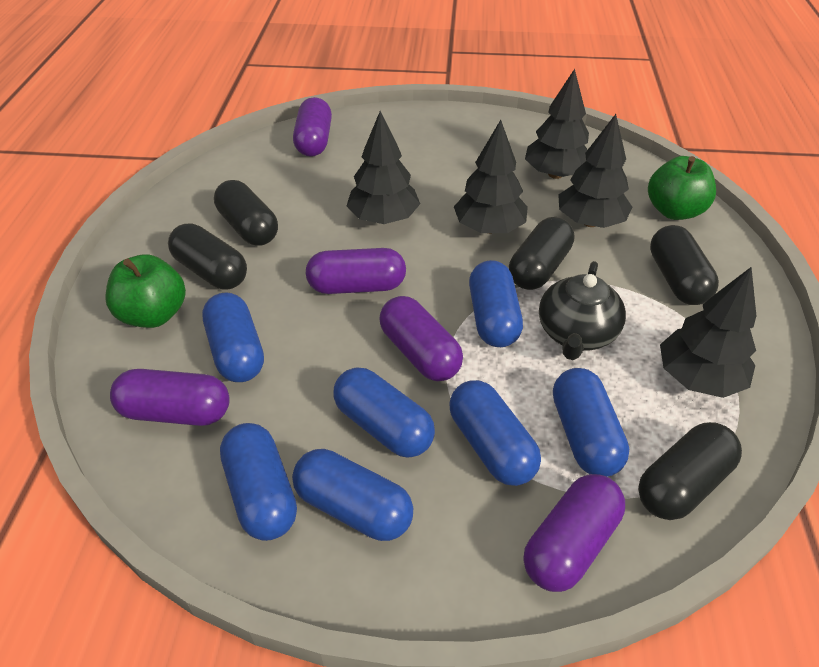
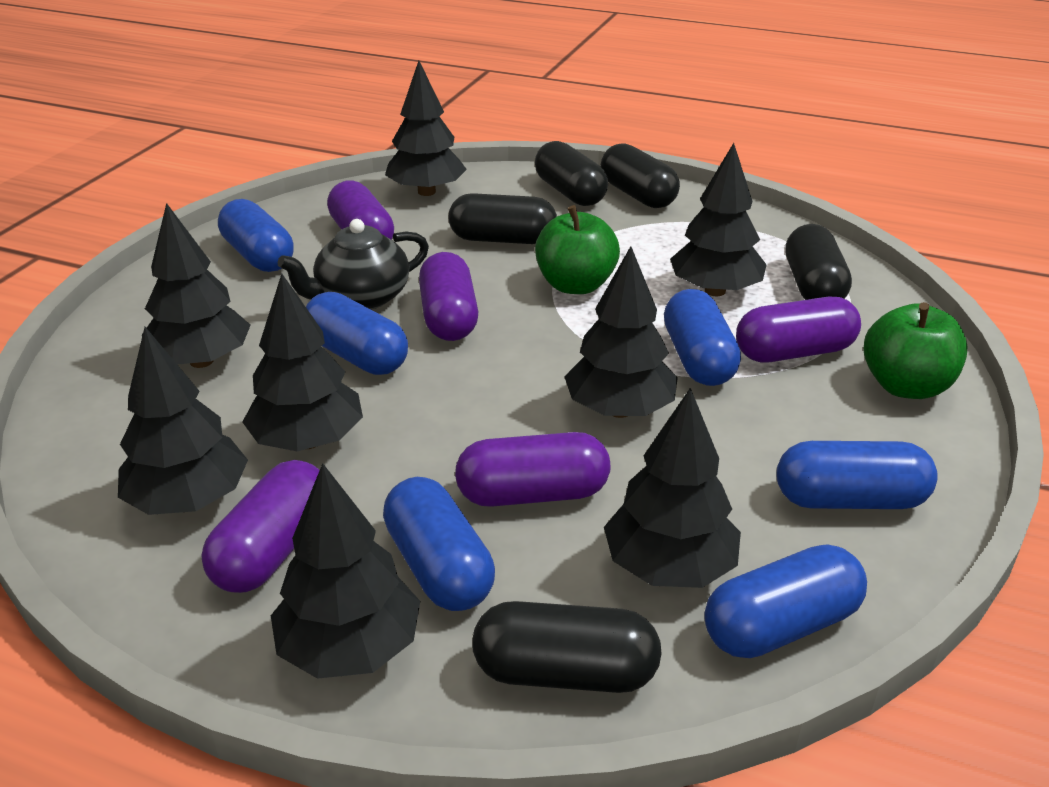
black tree: 5 -> 8
blue capsule: 7 -> 6

